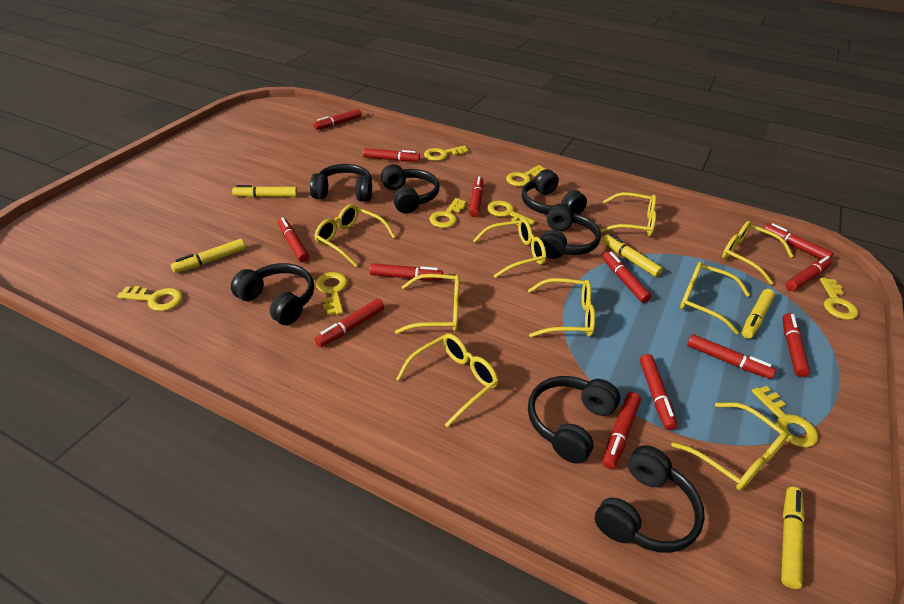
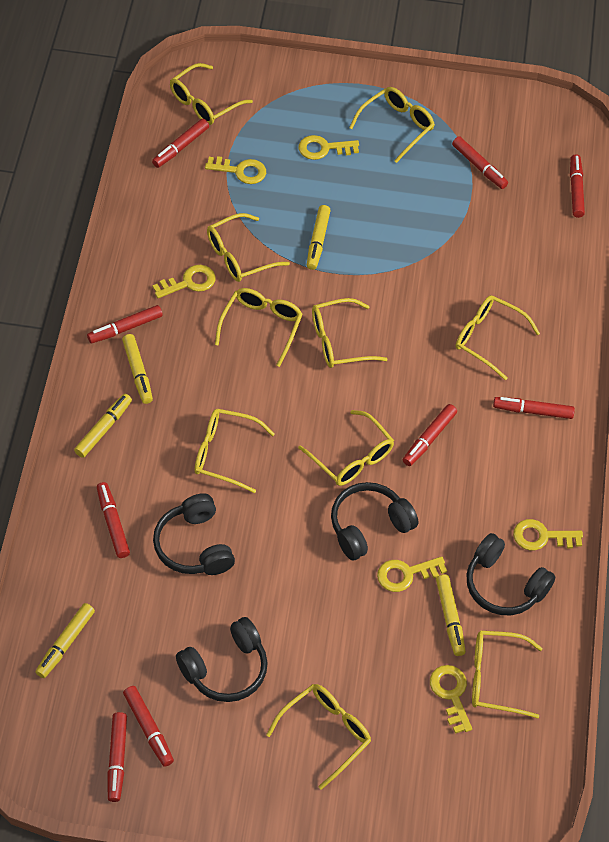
black headphones: 7 -> 4
red marker: 13 -> 9
yellow glasses: 9 -> 10
yellow key: 8 -> 6

